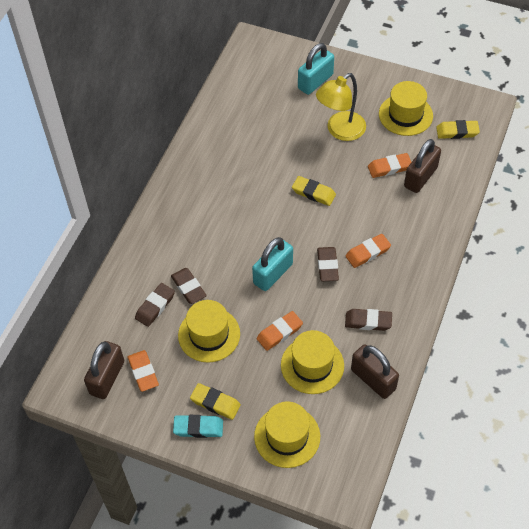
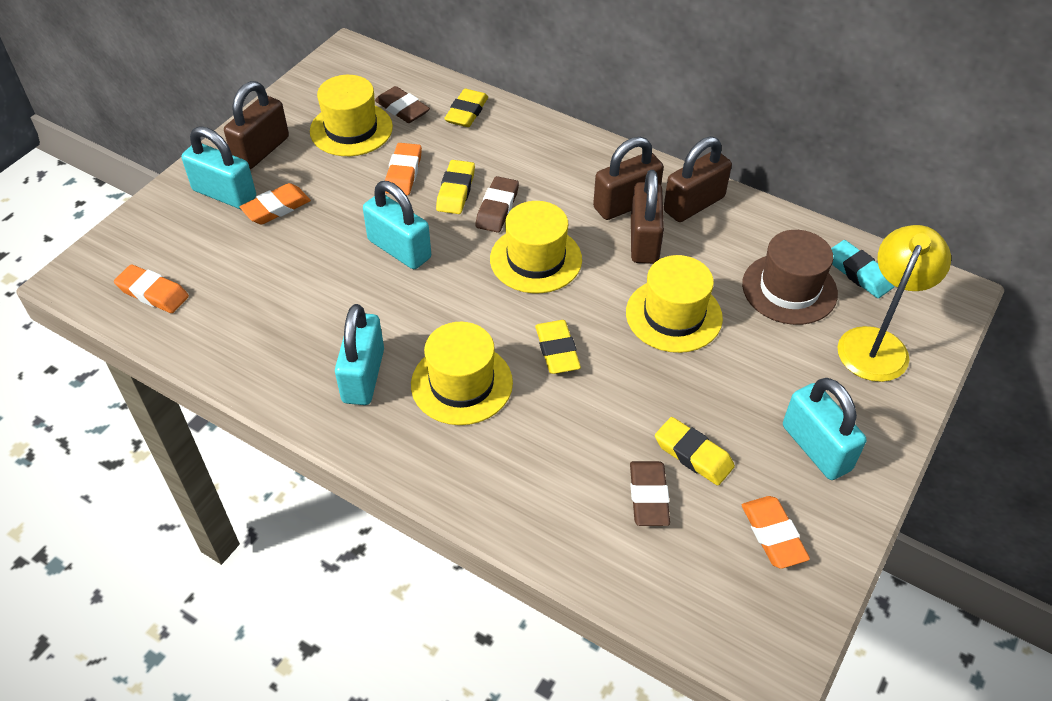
brown eraser: 4 -> 3
brown hat: 0 -> 1
brown padlock: 3 -> 4
turquoise padlock: 2 -> 4
yellow eraser: 3 -> 4

